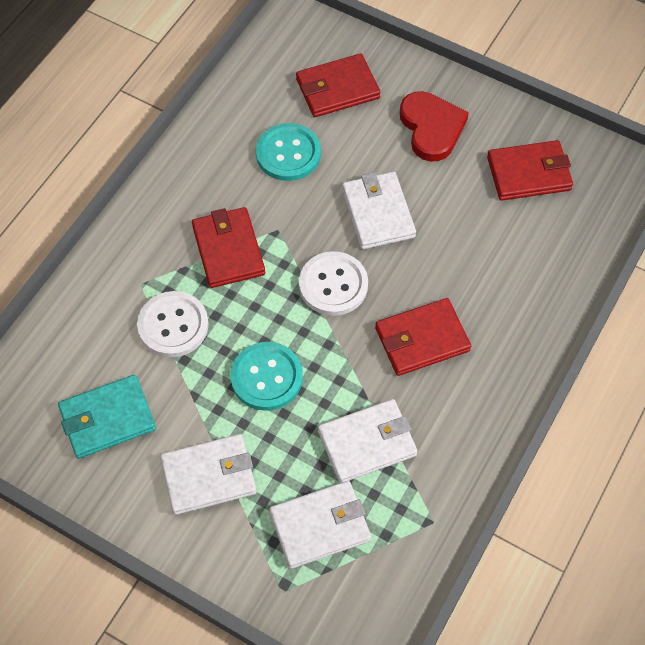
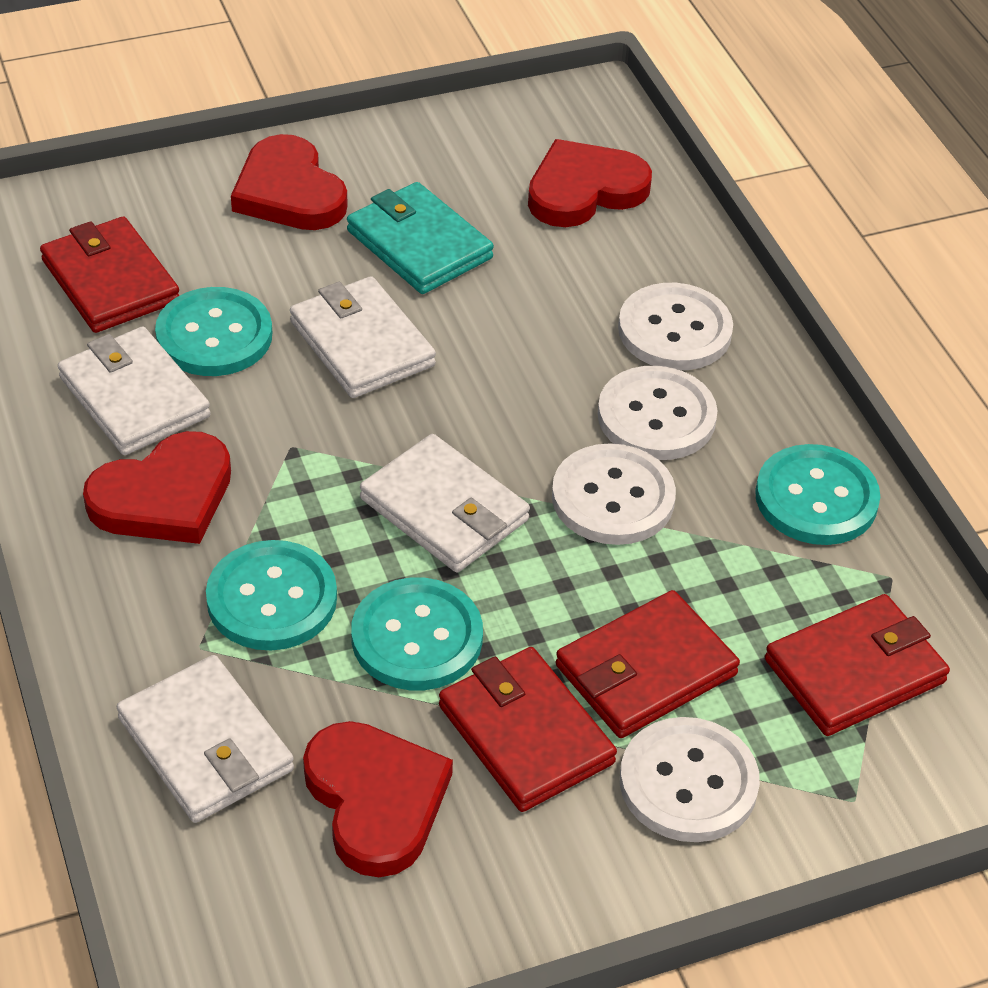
red heart: 1 -> 4
turquoise button: 2 -> 4
white button: 2 -> 4

